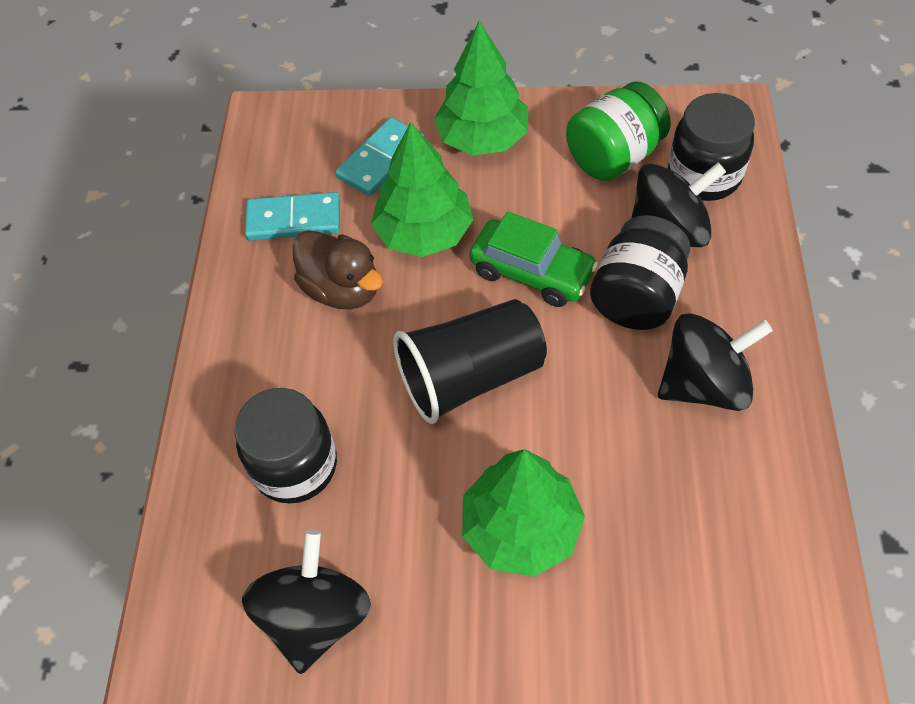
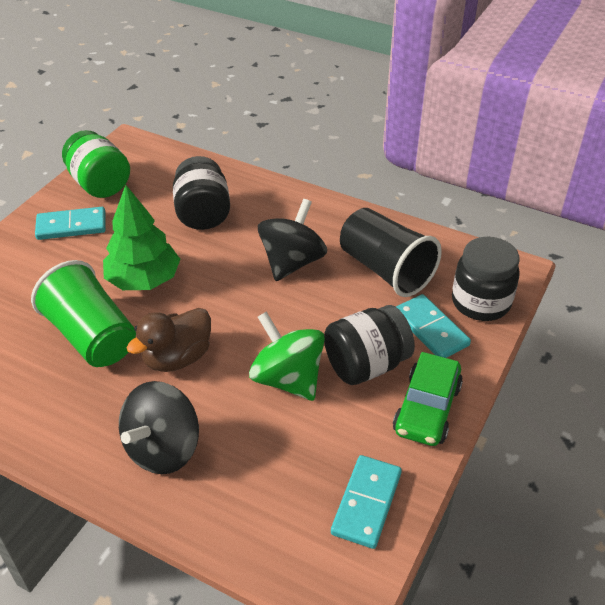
black spinning top: 3 -> 2
green cup: 0 -> 1
green spinning top: 0 -> 1
green tree: 3 -> 1
turquoise domino: 2 -> 3

